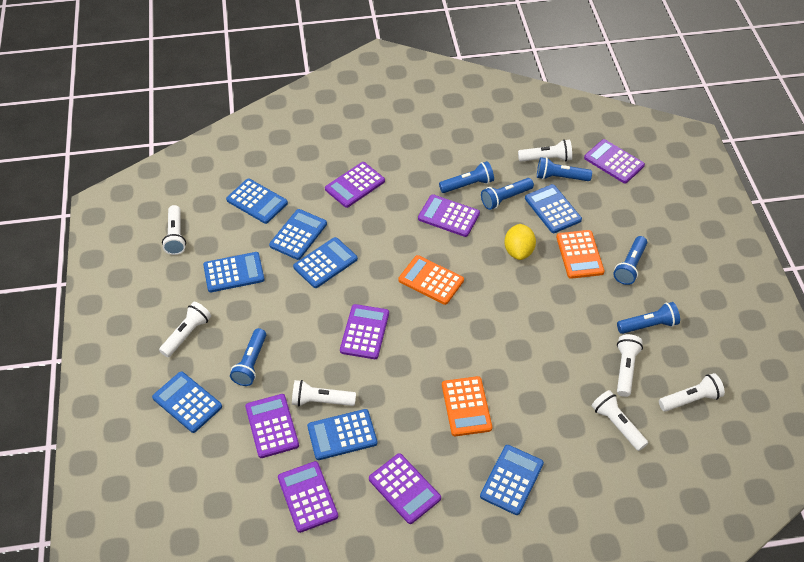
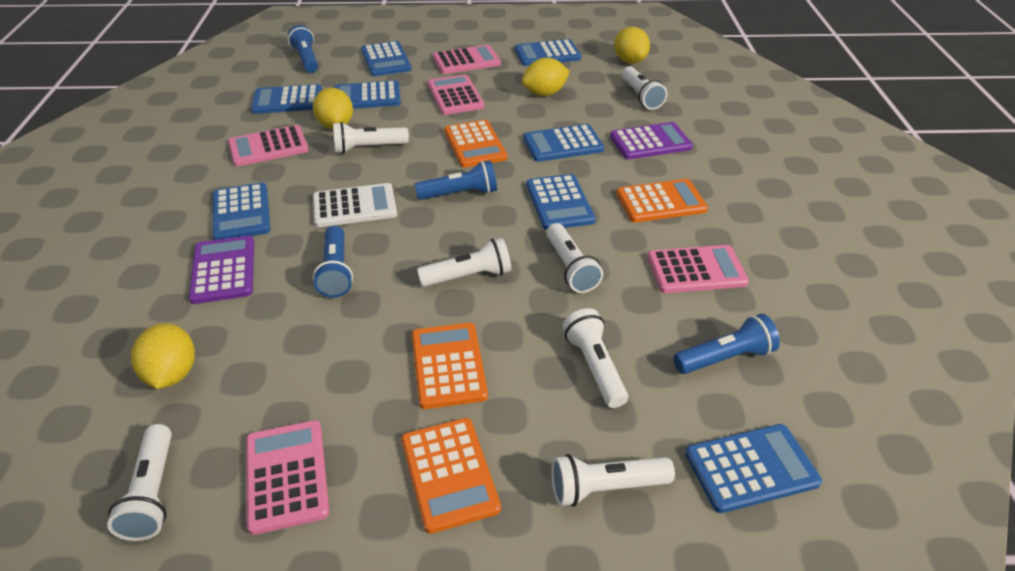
blue flashlight: 6 -> 4
orange calculator: 3 -> 4
pink calculator: 0 -> 5
purple calculator: 7 -> 2
white calculator: 0 -> 1
yellow lemon: 1 -> 4

